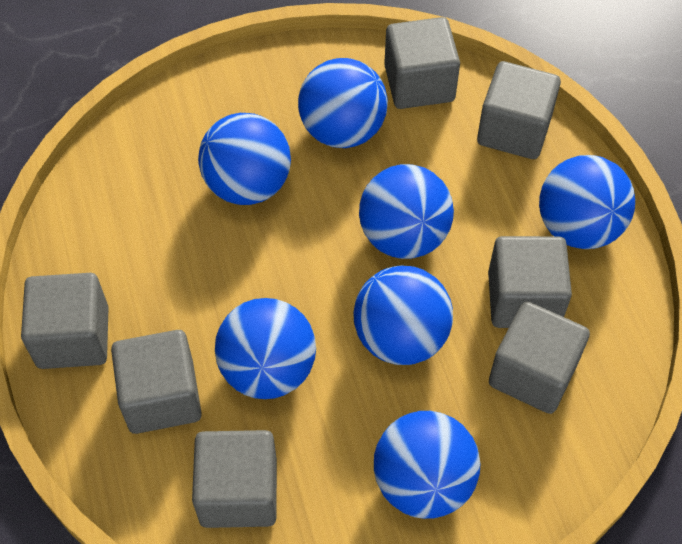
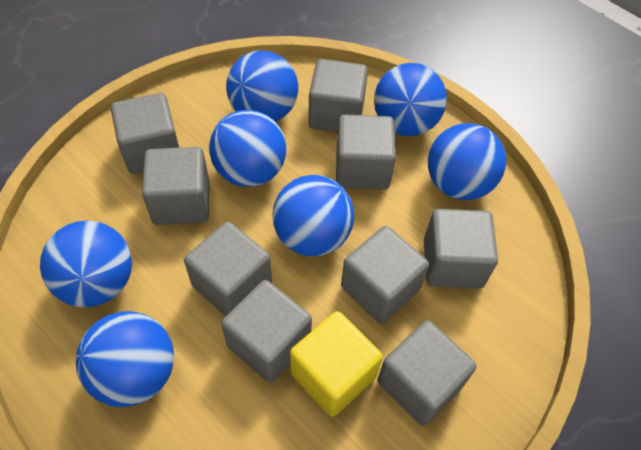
grey cube: 7 -> 9
yellow cube: 0 -> 1

